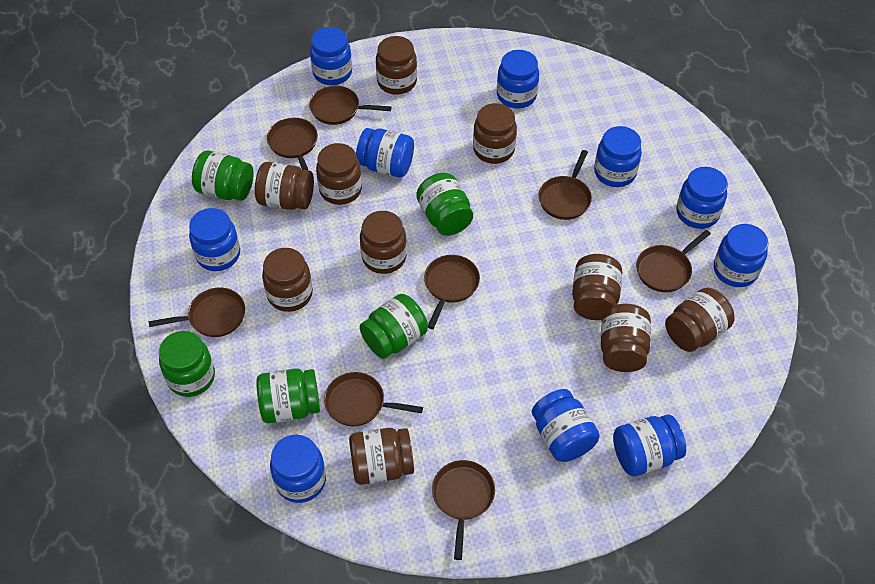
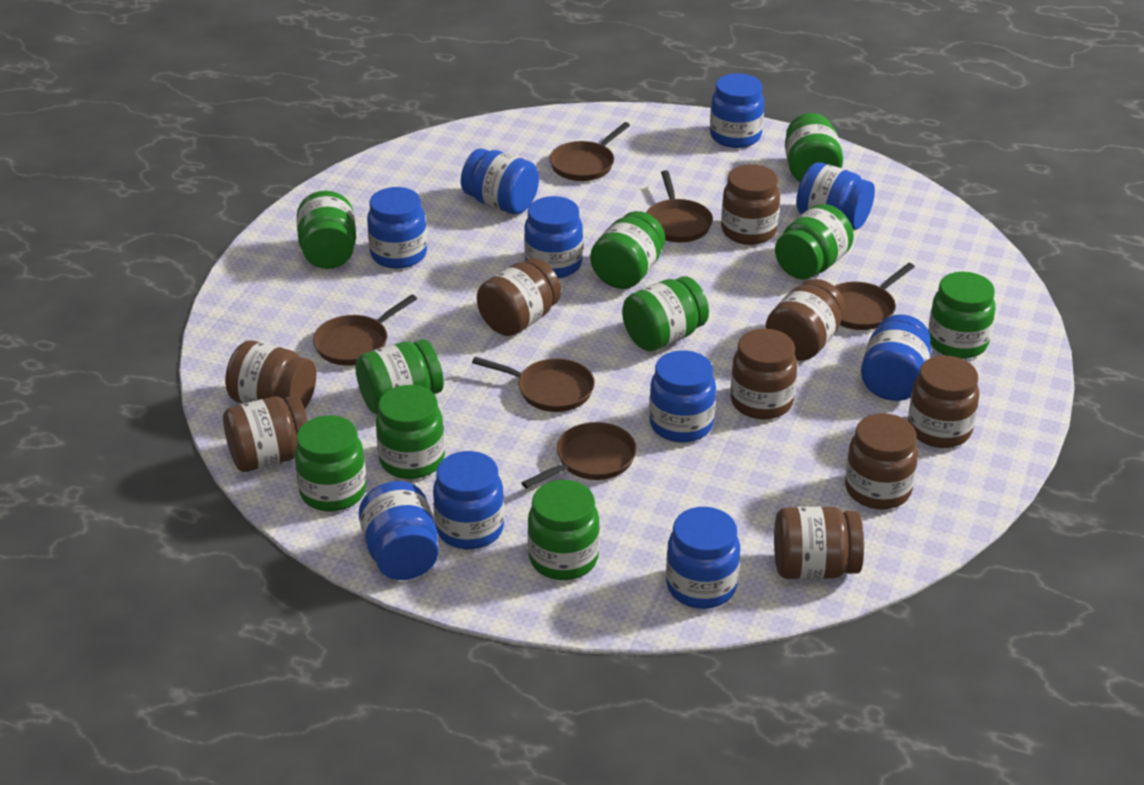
brown jar: 10 -> 9
brown pan: 8 -> 6
green jar: 5 -> 10

